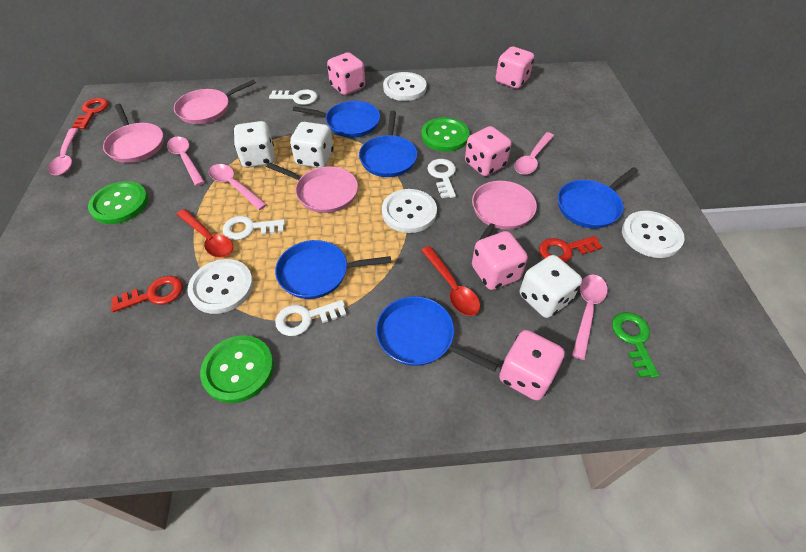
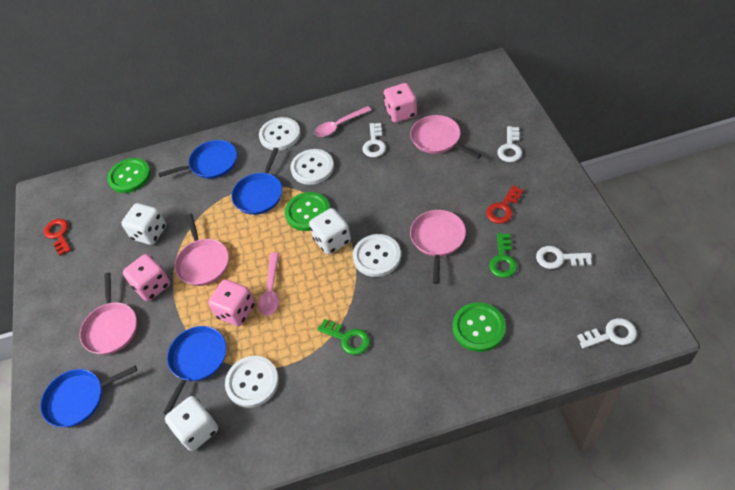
blue pan: 5 -> 4
green key: 1 -> 2
pink dice: 5 -> 3
pink spoon: 5 -> 2
red key: 3 -> 2
red spoon: 2 -> 0

